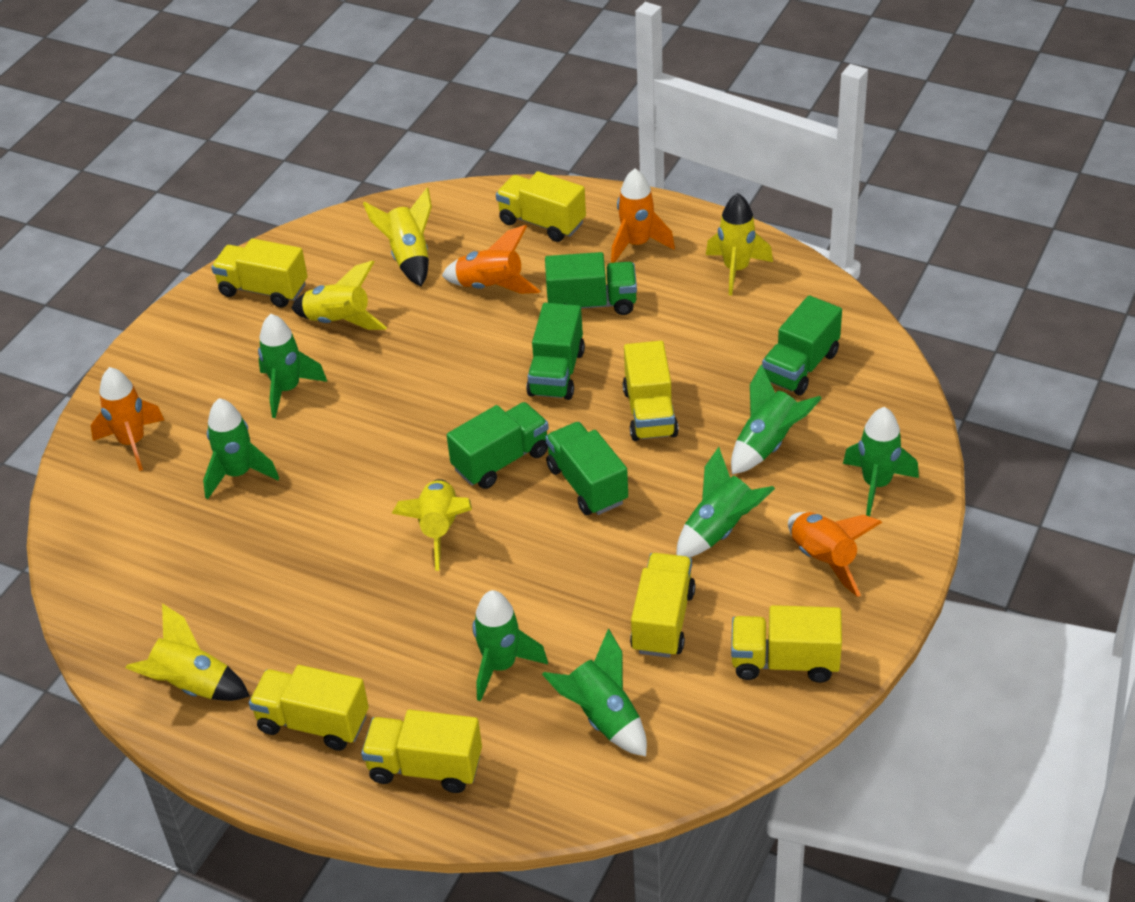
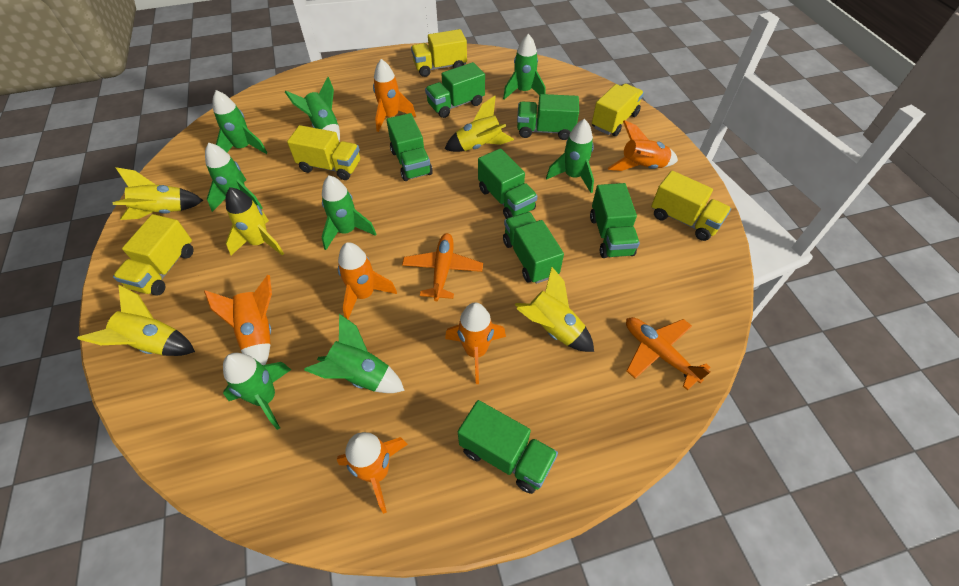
green rocket: 7 -> 8
green truck: 5 -> 7
orange plane: 0 -> 2
orange rocket: 4 -> 6
yellow truck: 7 -> 5

